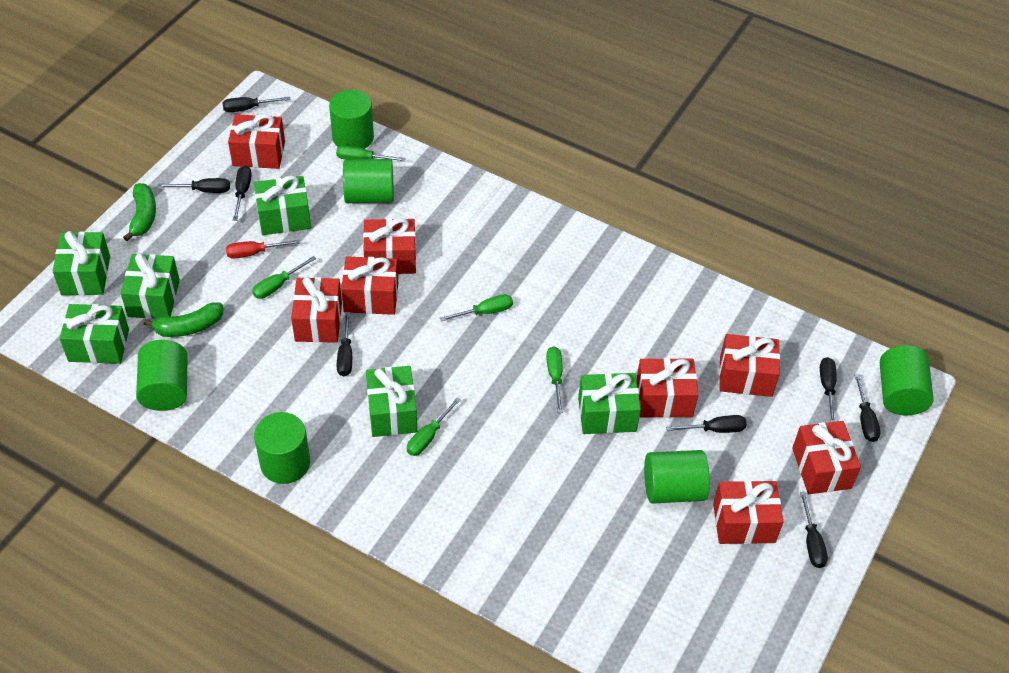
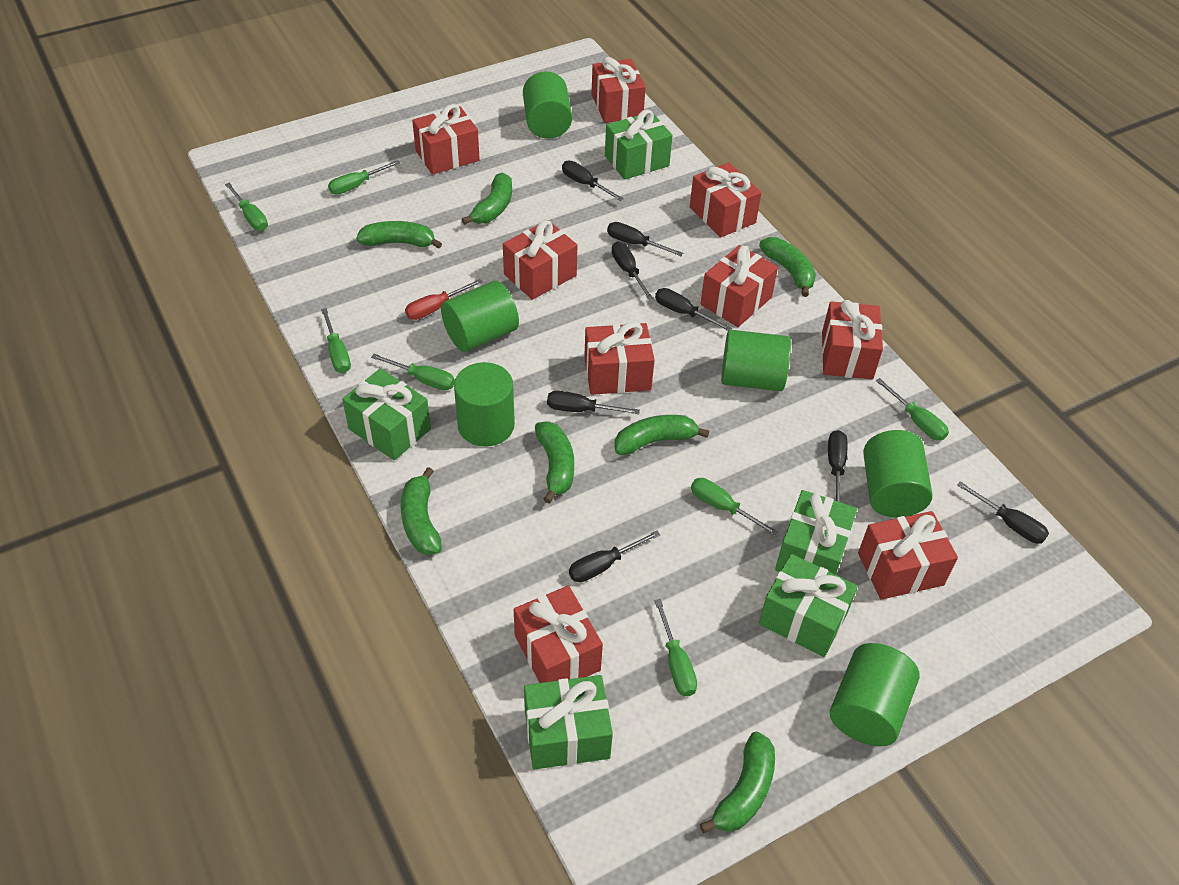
green banana: 2 -> 7
green gift: 6 -> 5
green screwdriver: 5 -> 7
red gift: 8 -> 9

